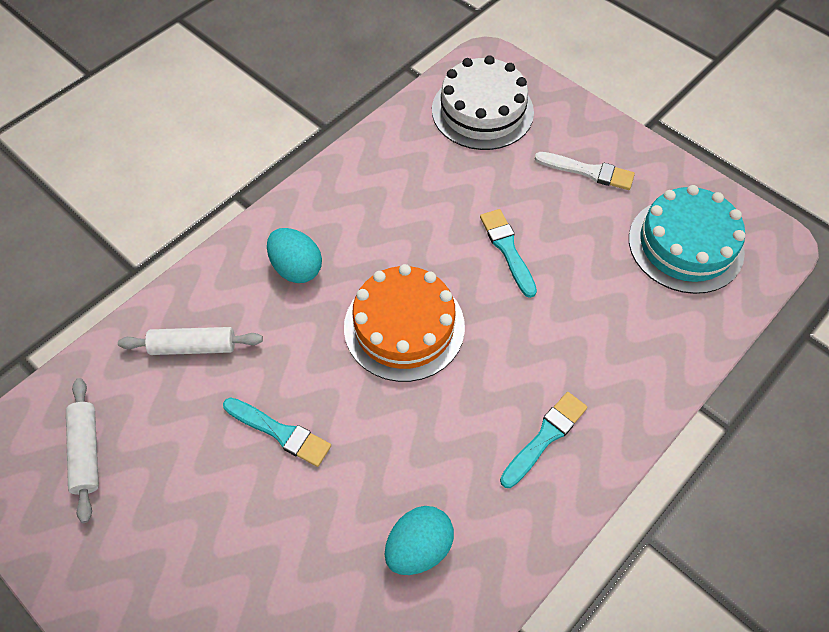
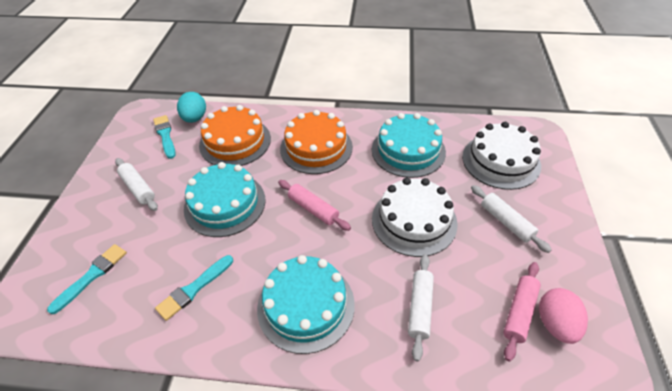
orange cake: 1 -> 2
pink egg: 0 -> 1
pink rolling pin: 0 -> 2
turquoise cake: 1 -> 3
turquoise egg: 2 -> 1
white brush: 1 -> 0
white cake: 1 -> 2
white rolling pin: 2 -> 3

